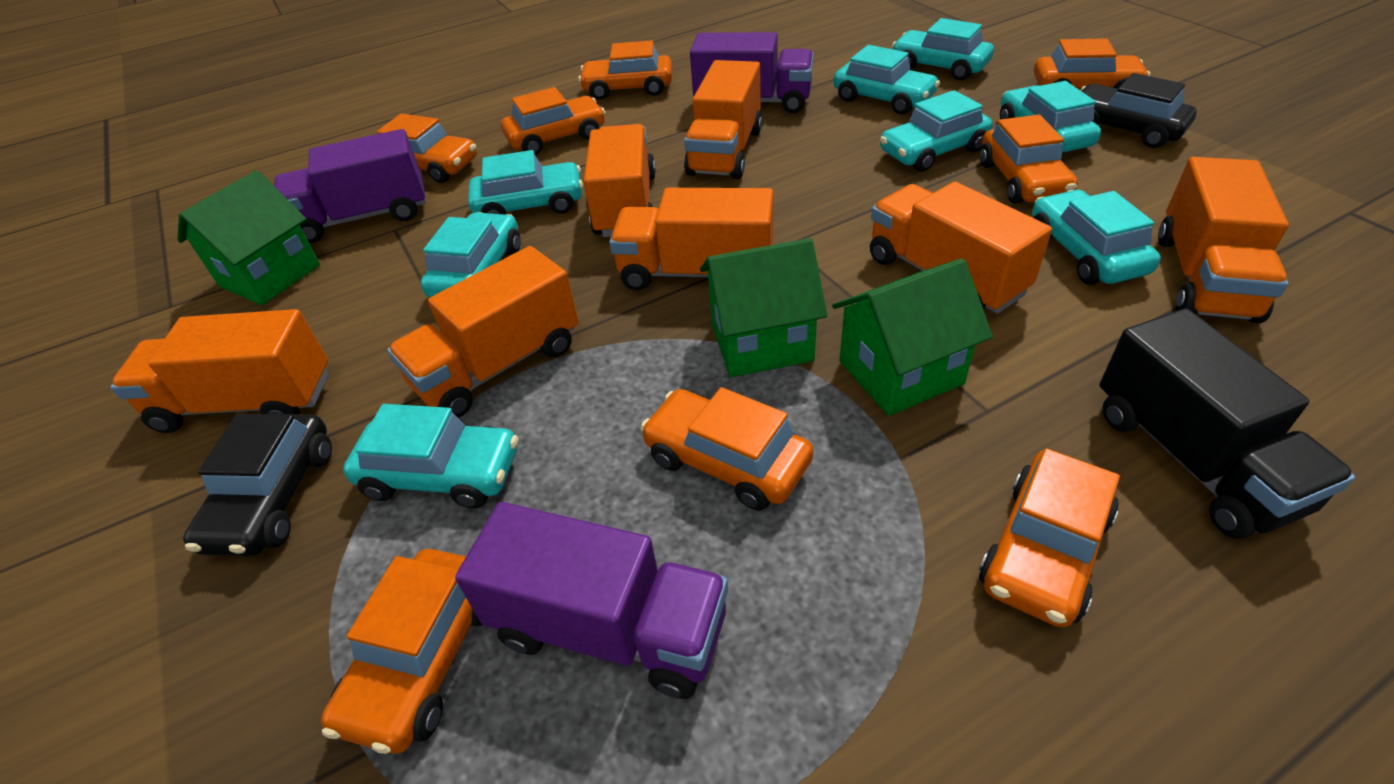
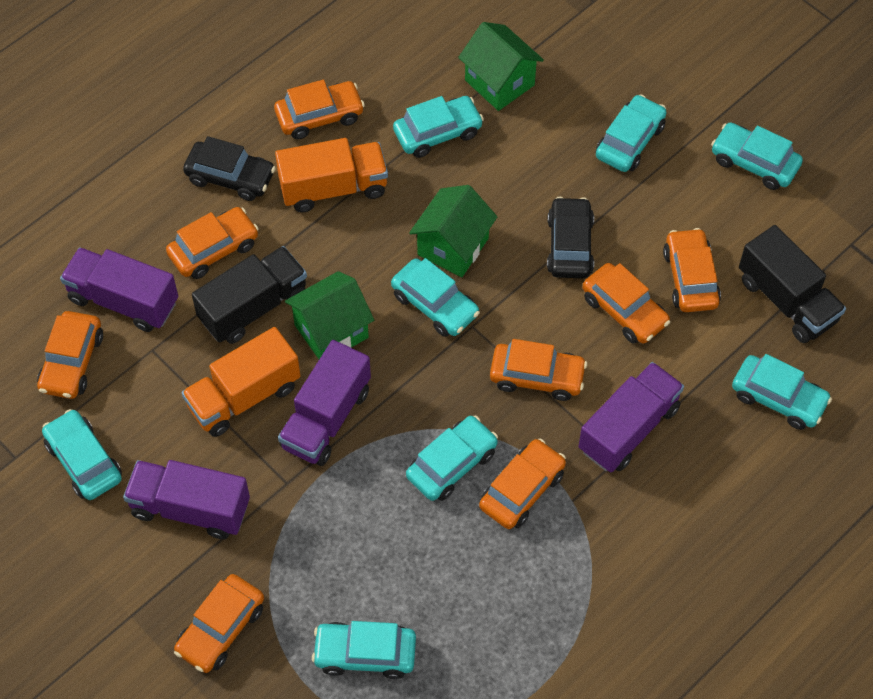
black truck: 1 -> 2
orange truck: 7 -> 2
purple truck: 3 -> 4

